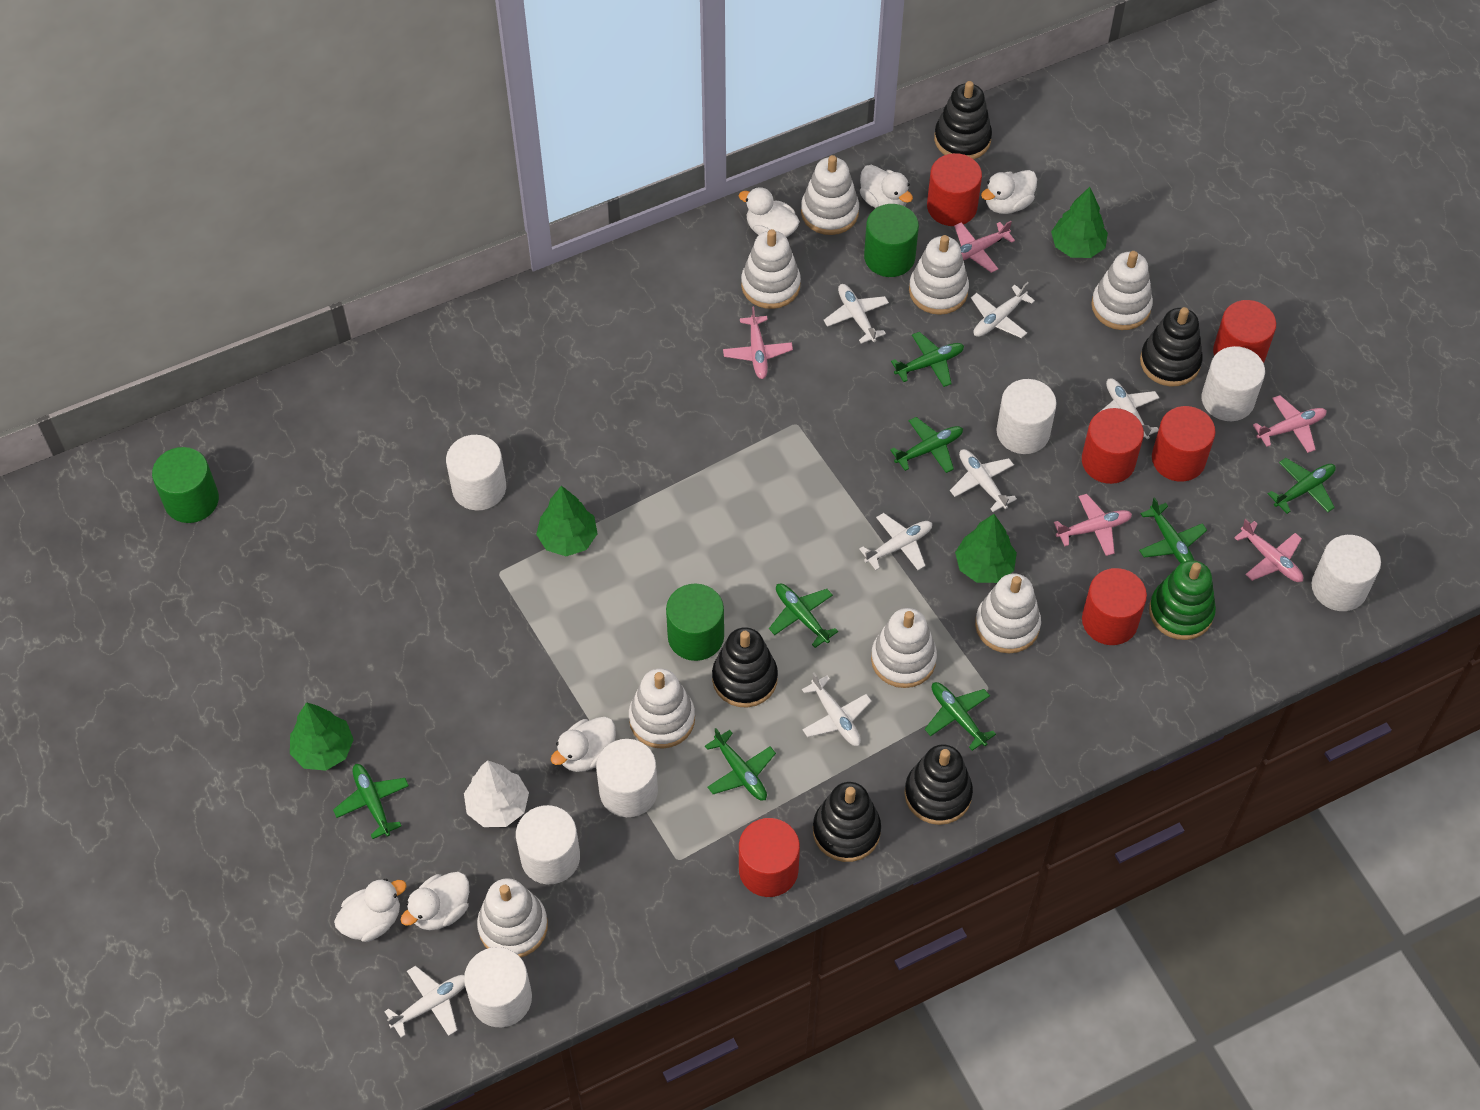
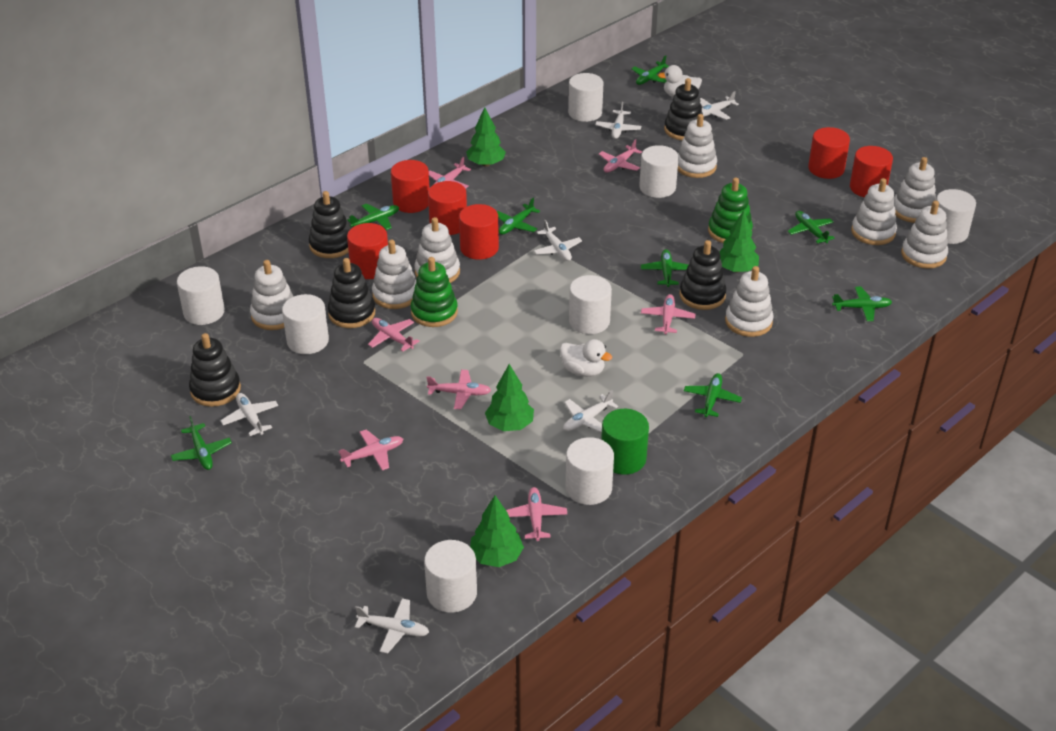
green cylinder: 3 -> 1
green stacking toy: 1 -> 2
pink plane: 5 -> 7
white cylinder: 7 -> 8
white duck: 6 -> 2
white plane: 7 -> 6
white tree: 1 -> 0

